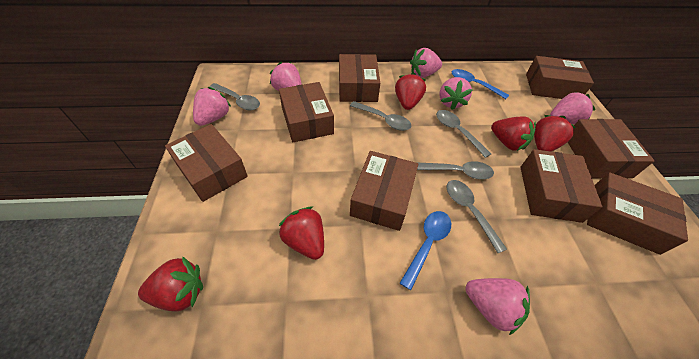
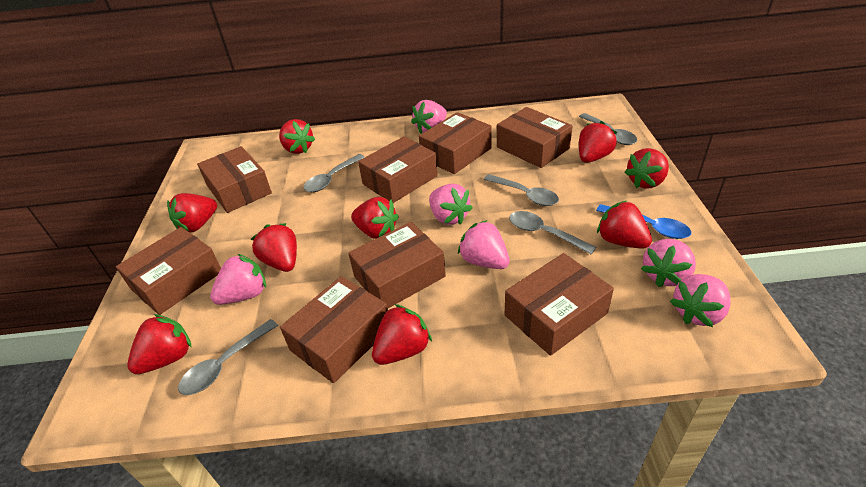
blue spoon: 2 -> 1
red strawberry: 5 -> 9

